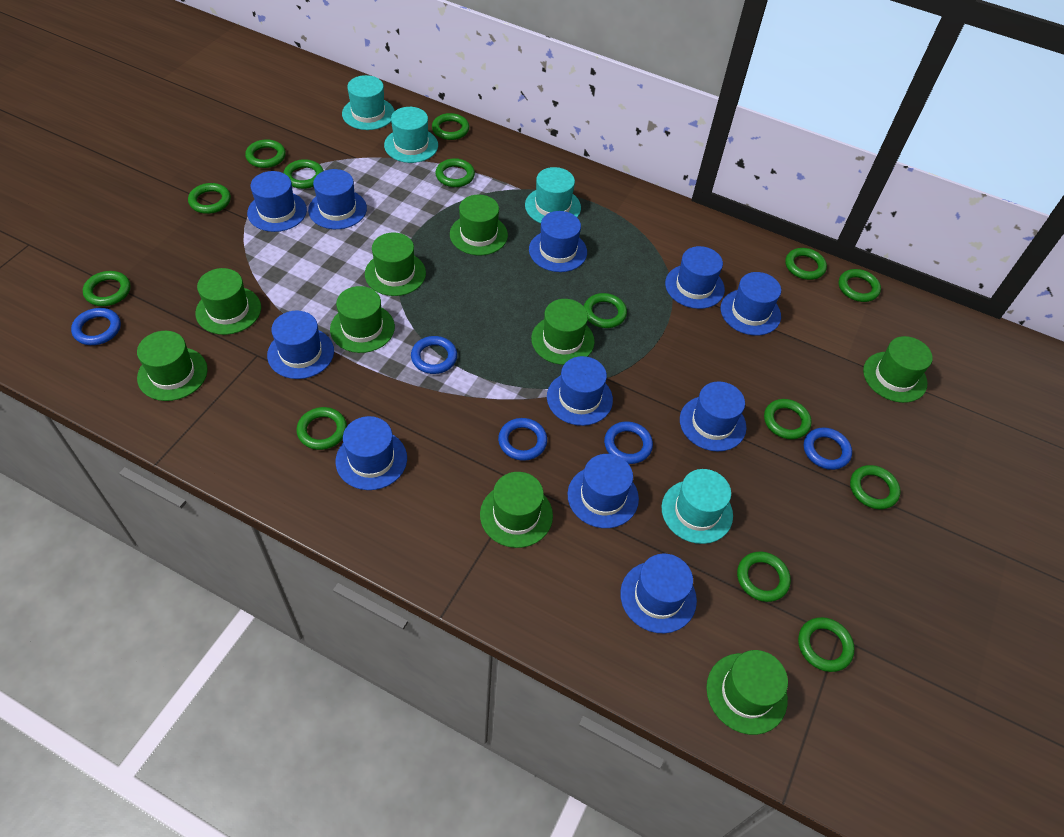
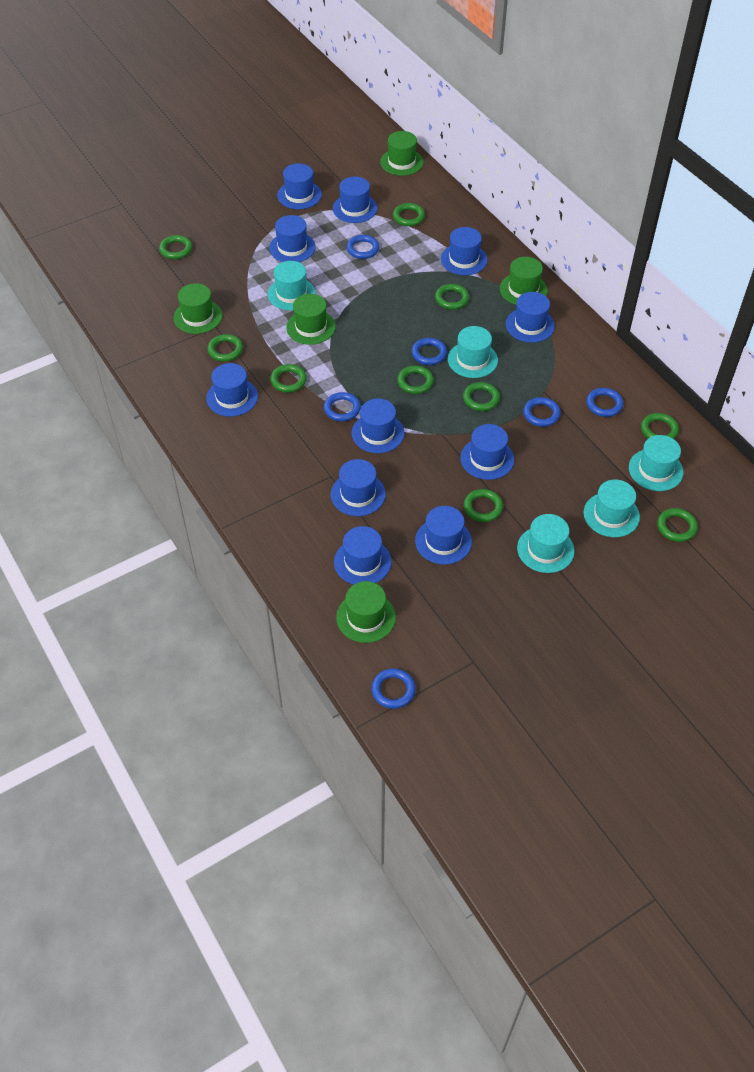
blue ring: 5 -> 6
green hat: 9 -> 5
green ring: 14 -> 10
turquoise hat: 4 -> 5

